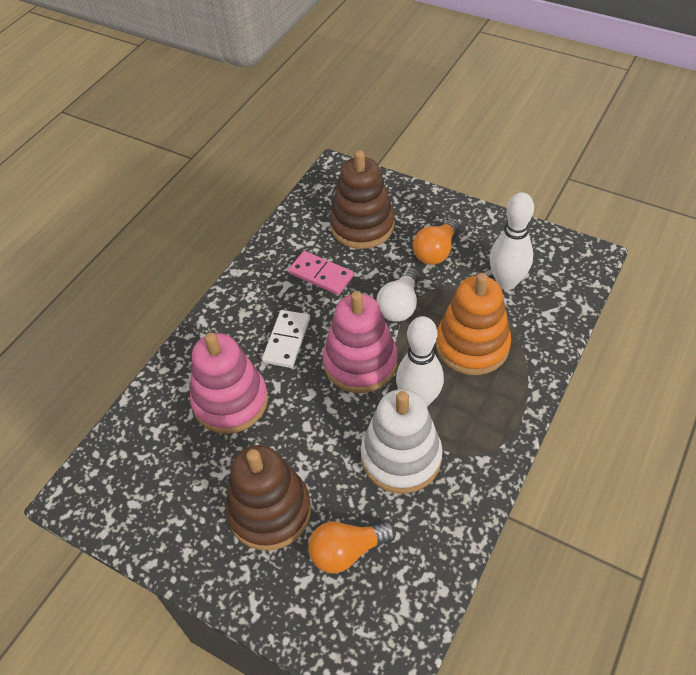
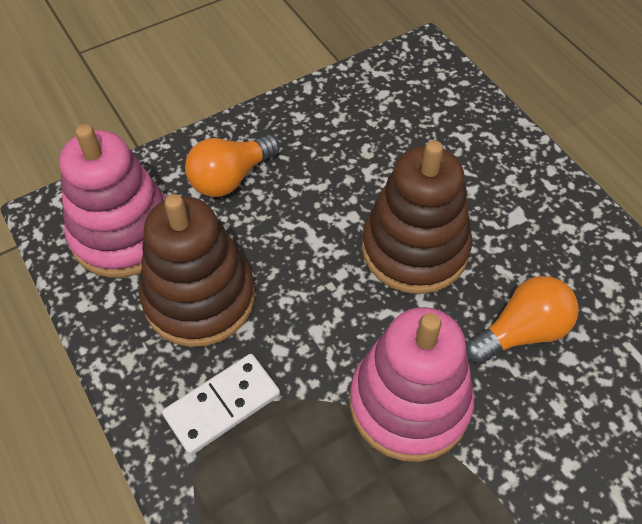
orange stacking toy: 1 -> 0
pink domino: 1 -> 0
white bowling pin: 2 -> 0
white light bulb: 1 -> 0
white stacking toy: 1 -> 0

